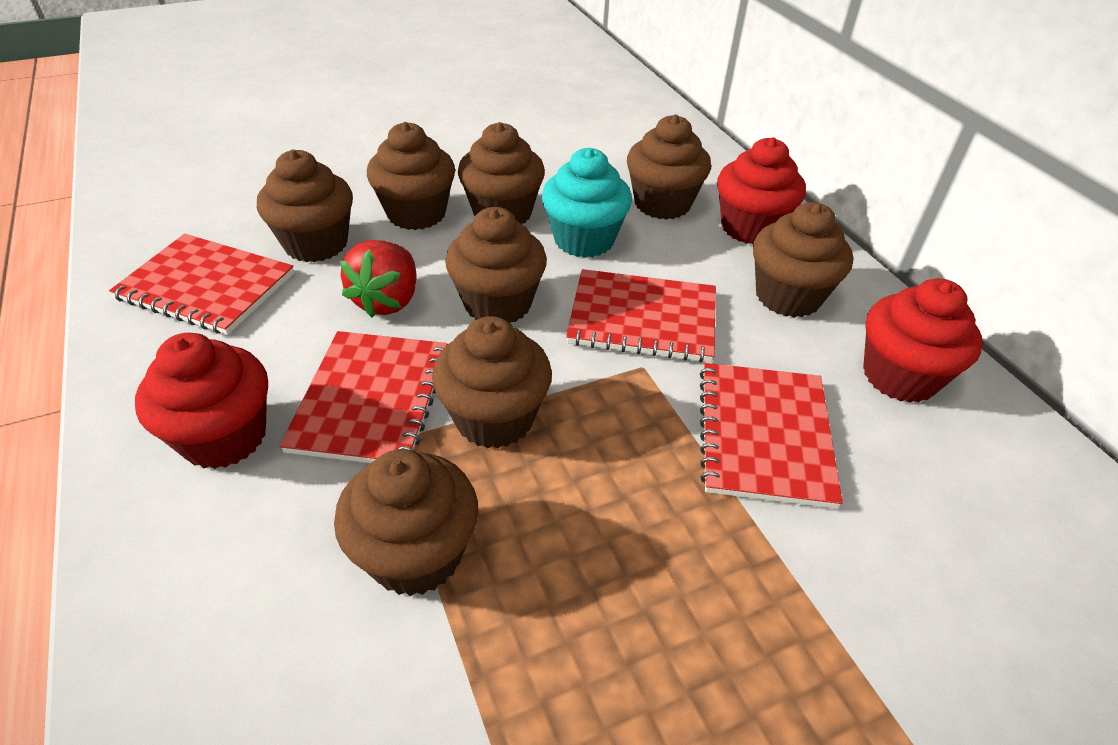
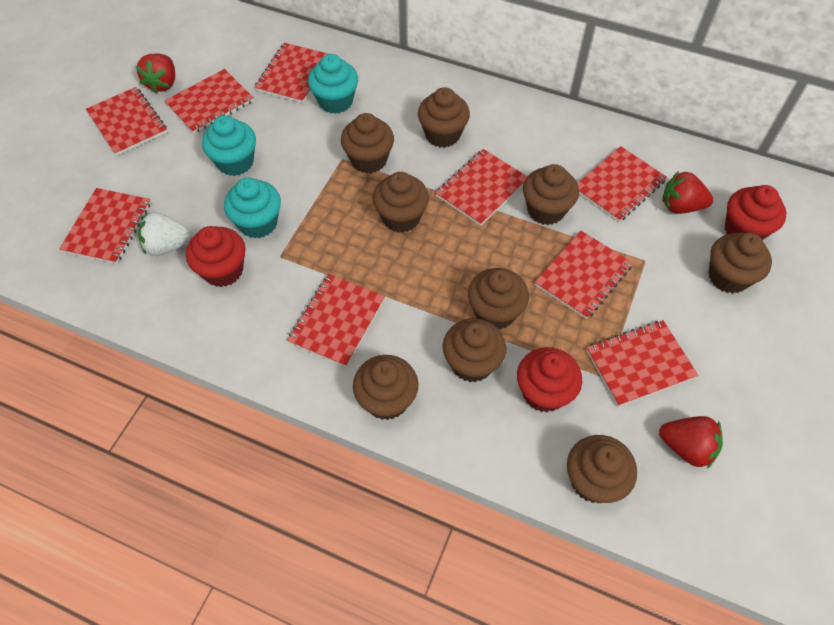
brown cupcake: 8 -> 9
red notebook: 4 -> 9
red strawberry: 1 -> 3
turquoise cupcake: 1 -> 3
white strawberry: 0 -> 1

